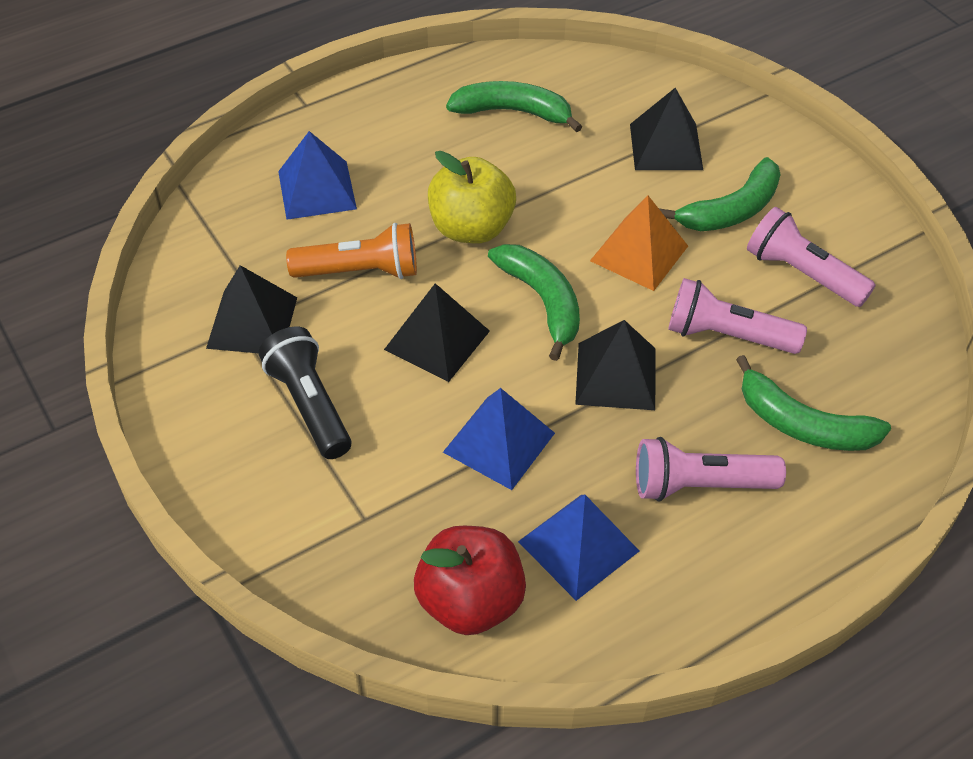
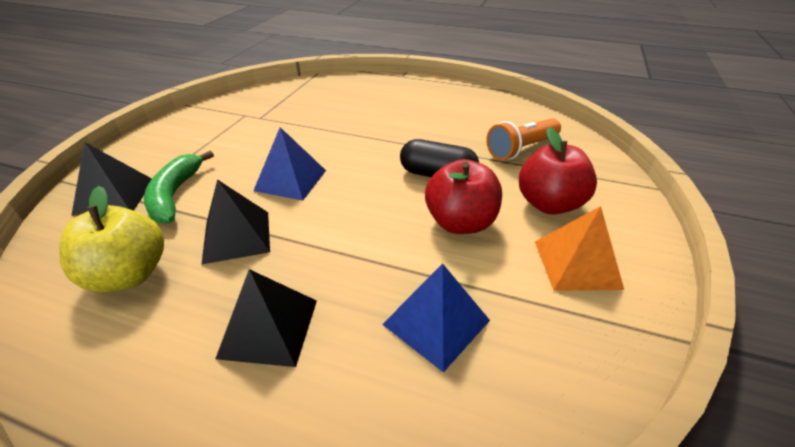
black capsule: 0 -> 1
black flashlight: 1 -> 0
black pyramid: 4 -> 3
blue pyramid: 3 -> 2
green banana: 4 -> 1
pink flashlight: 3 -> 0
red apple: 1 -> 2

